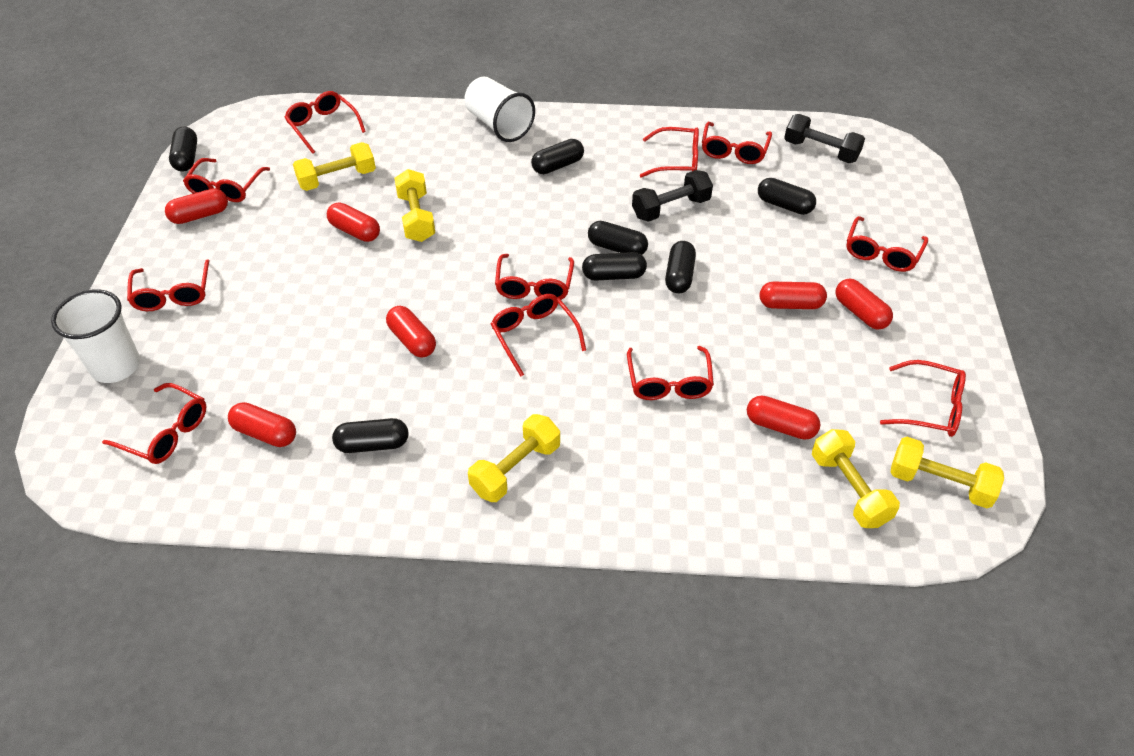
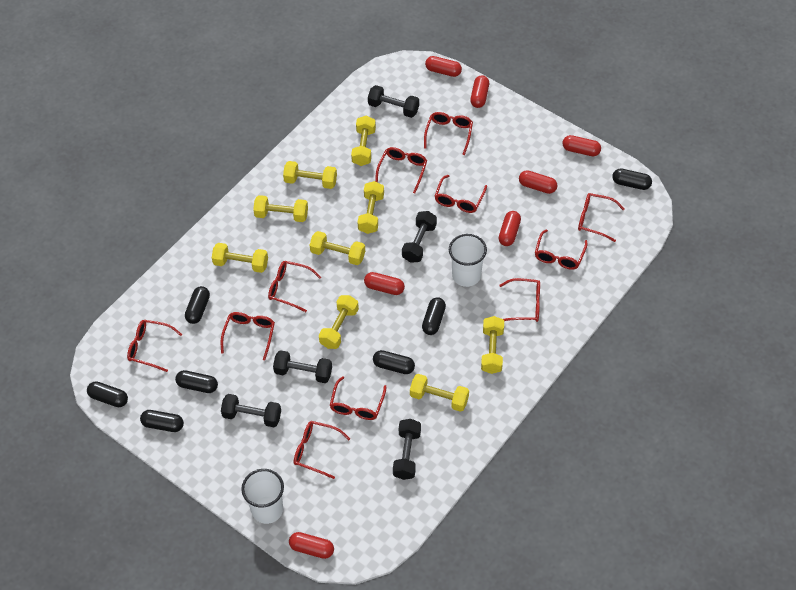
black dumbbell: 2 -> 5
yellow dumbbell: 5 -> 9

